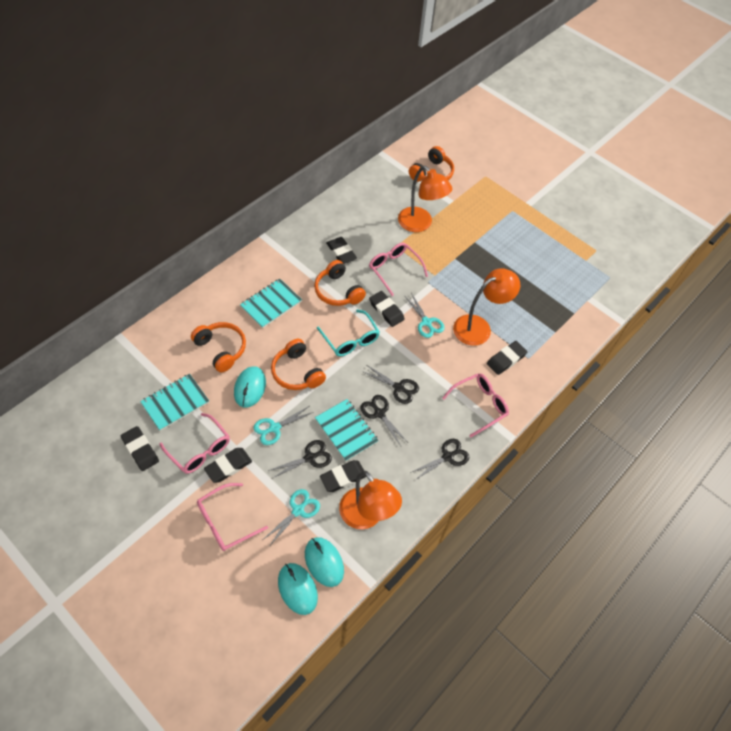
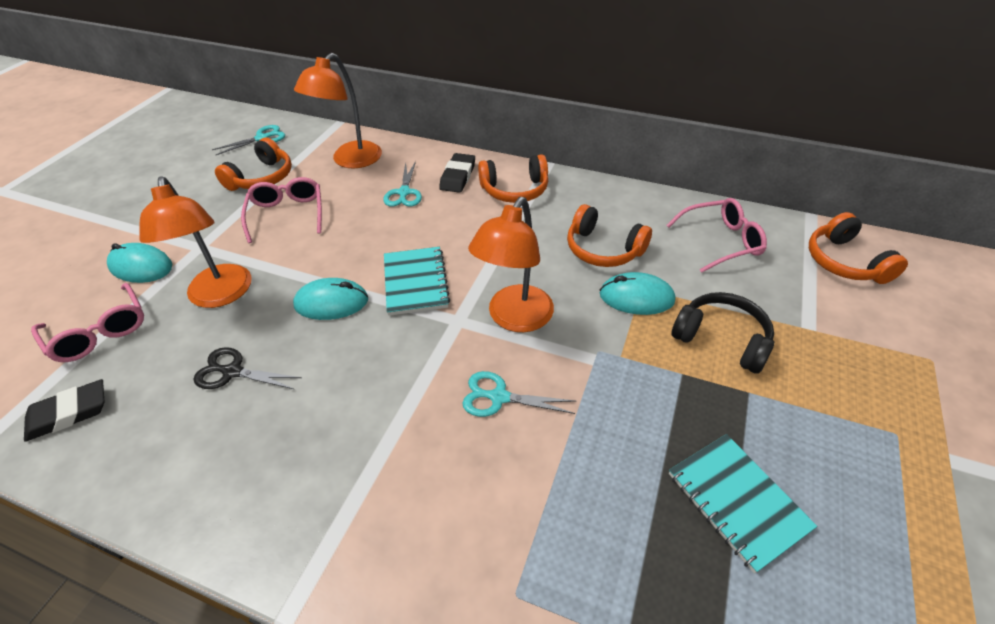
black eraser: 6 -> 2
black headphones: 0 -> 1
black scissors: 4 -> 1
pink glasses: 4 -> 3
turquoise glasses: 1 -> 0
turquoise notebook: 3 -> 2

